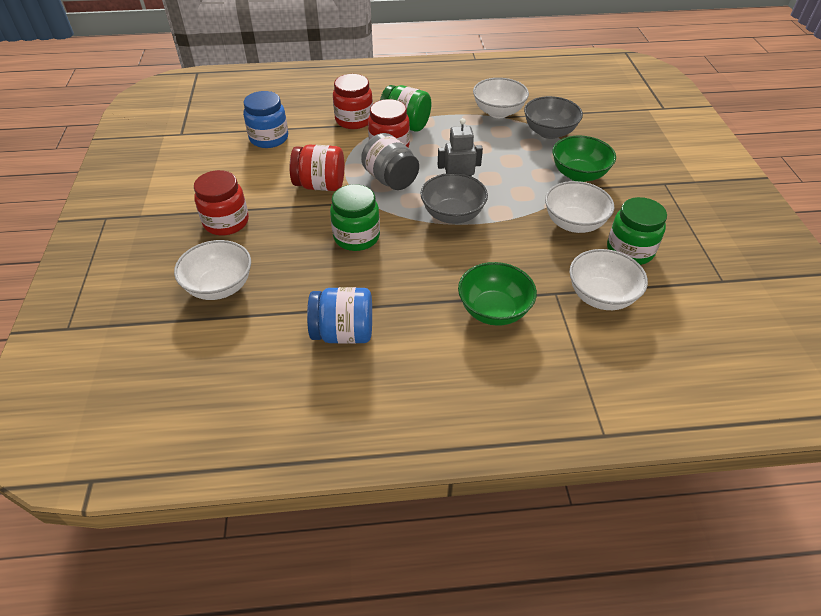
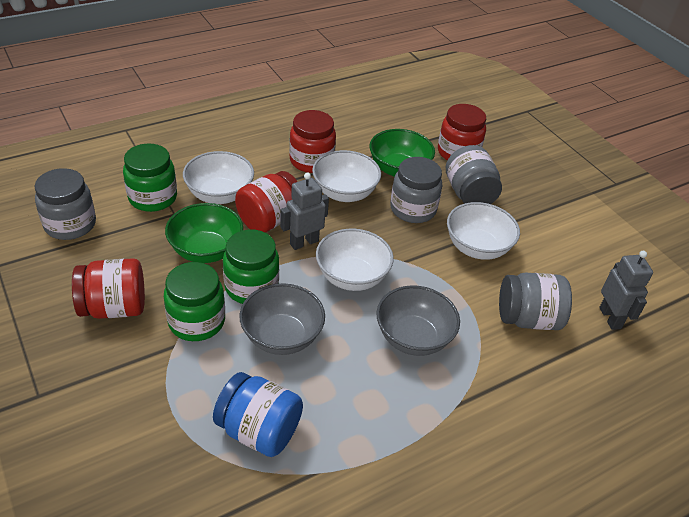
blue jar: 2 -> 1
grey jar: 1 -> 4
grey robot: 1 -> 2

